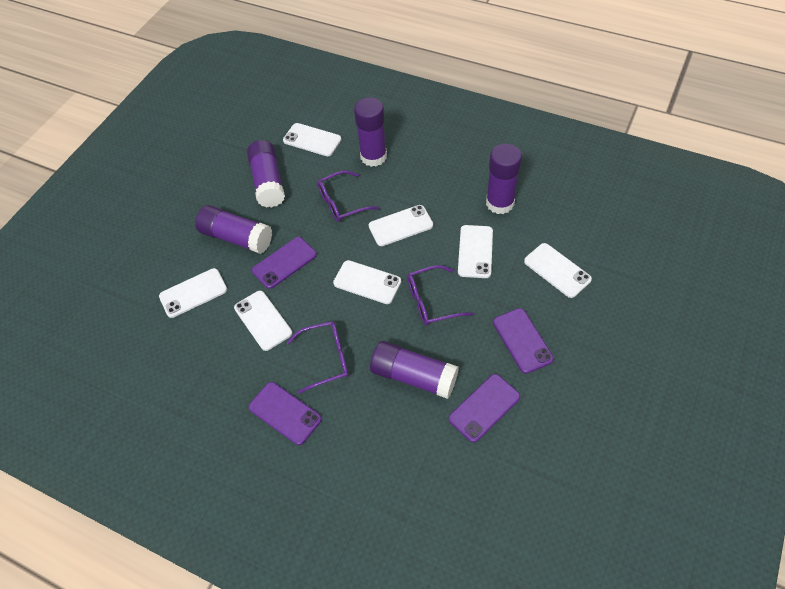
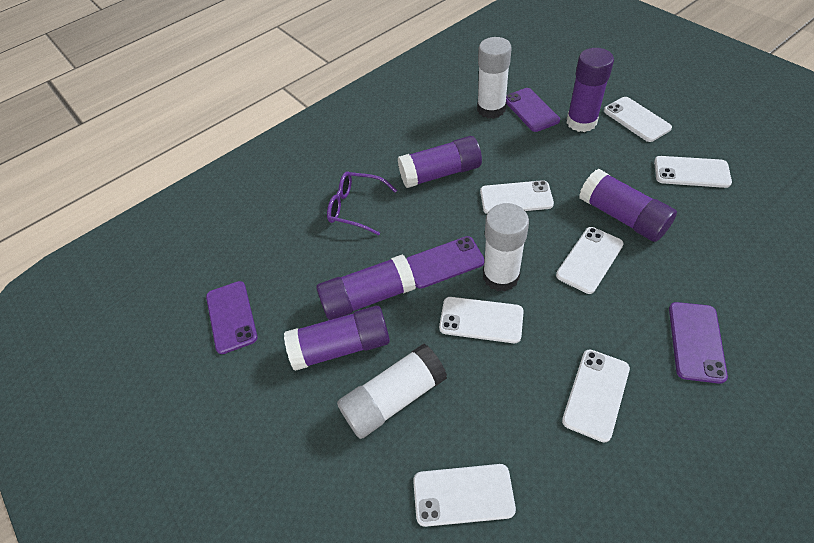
purple glasses: 3 -> 1
white glue stick: 0 -> 3

